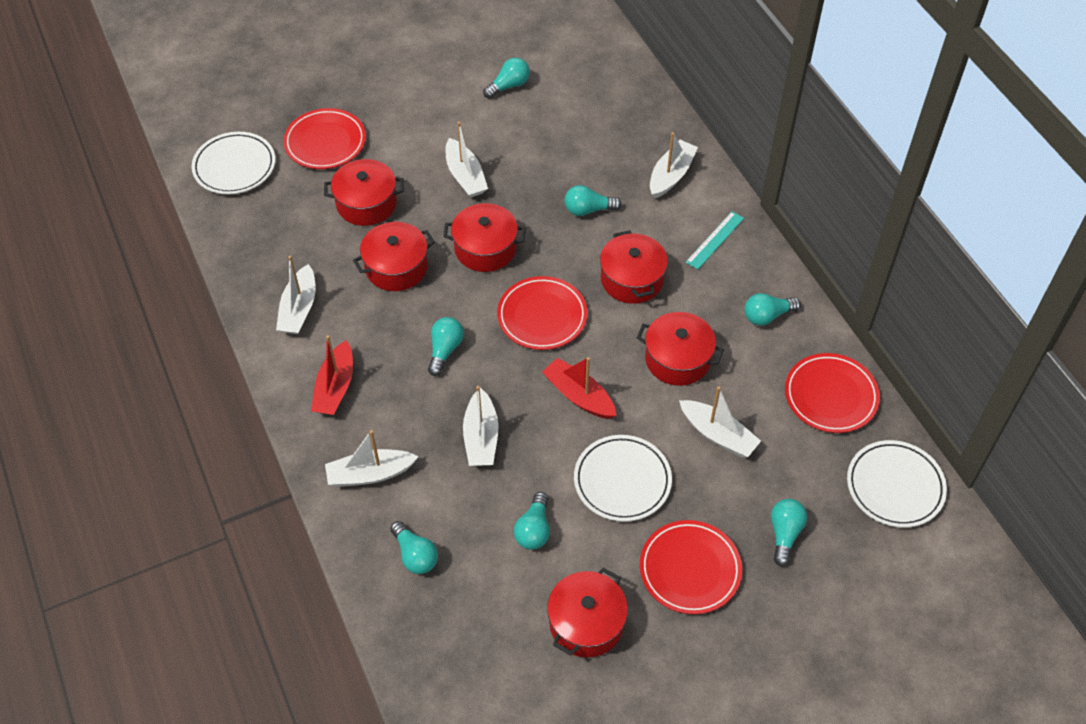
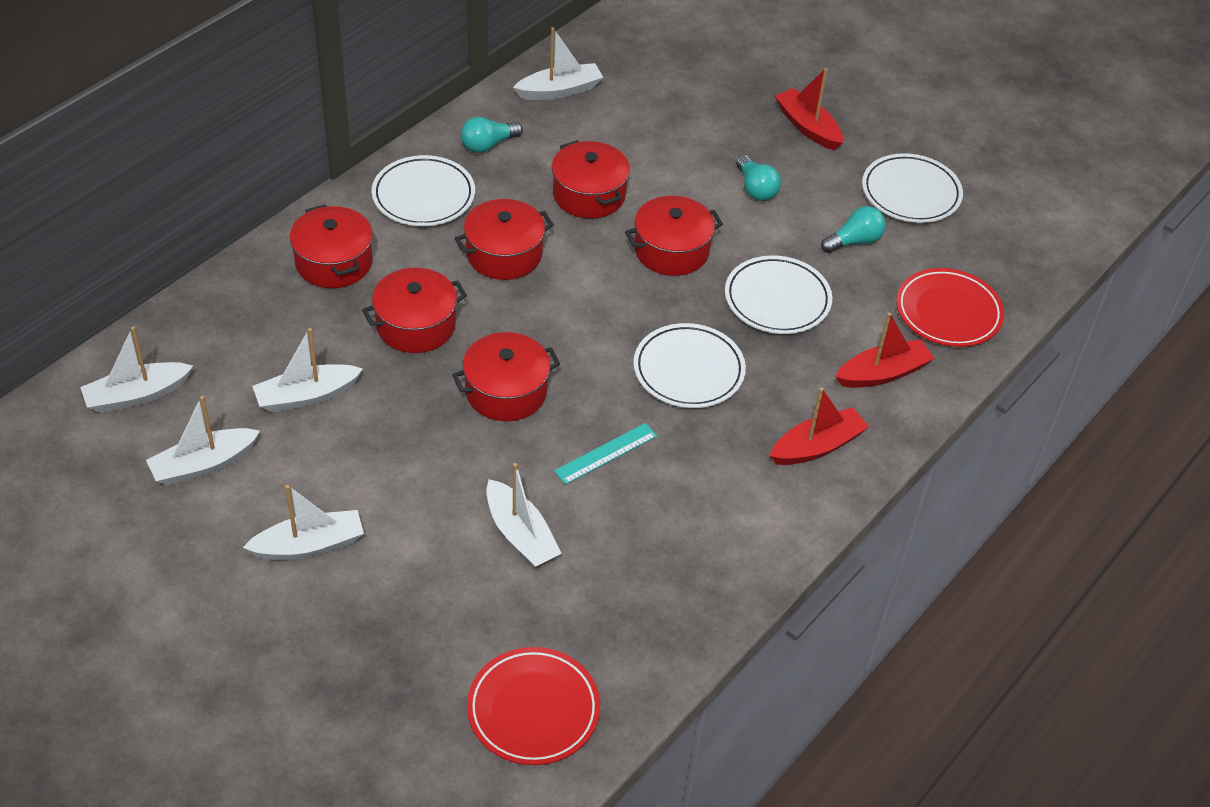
red boat: 2 -> 3
red plate: 4 -> 2
turquoise light bulb: 7 -> 3
white plate: 3 -> 4

